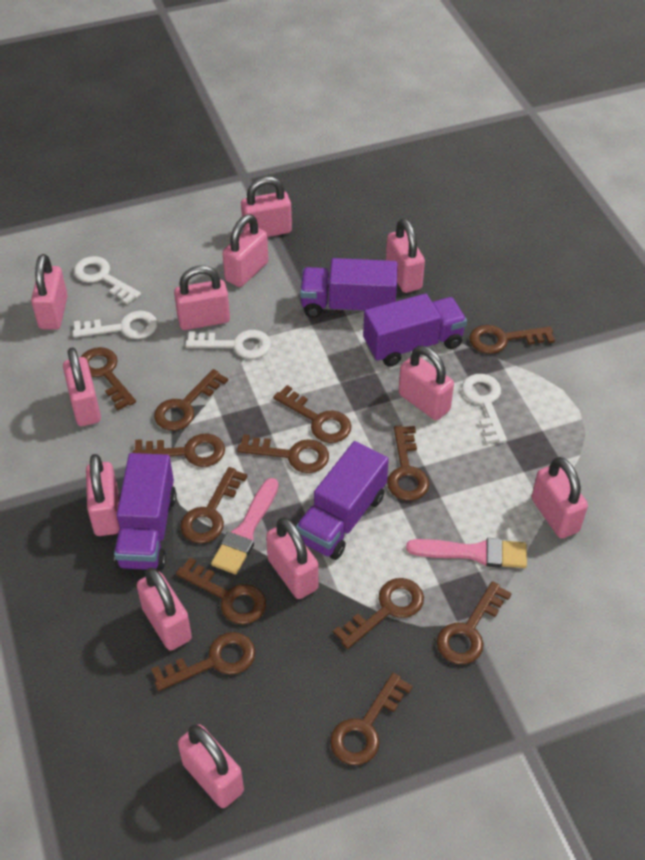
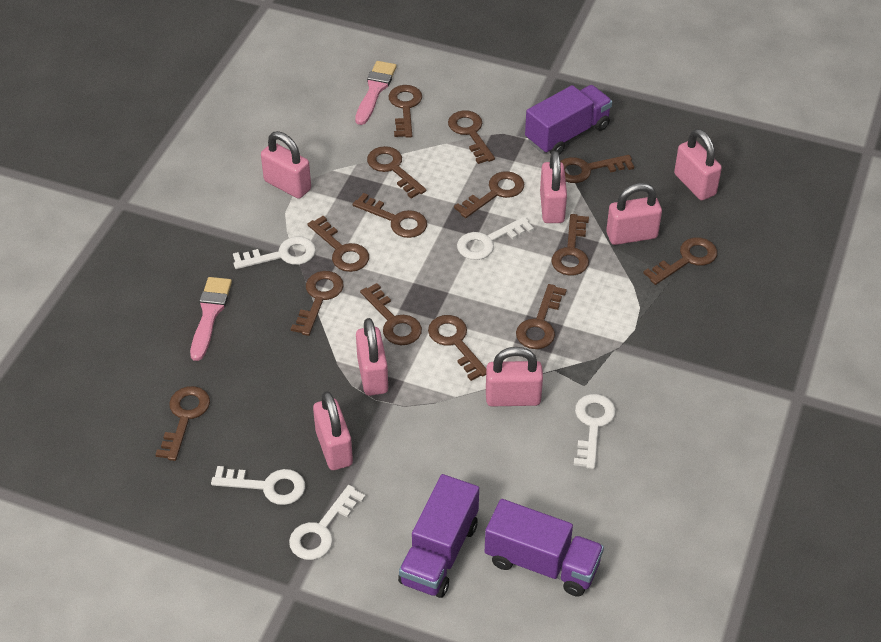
brown key: 13 -> 14
pink padlock: 12 -> 7
purple truck: 4 -> 3
white key: 4 -> 5

